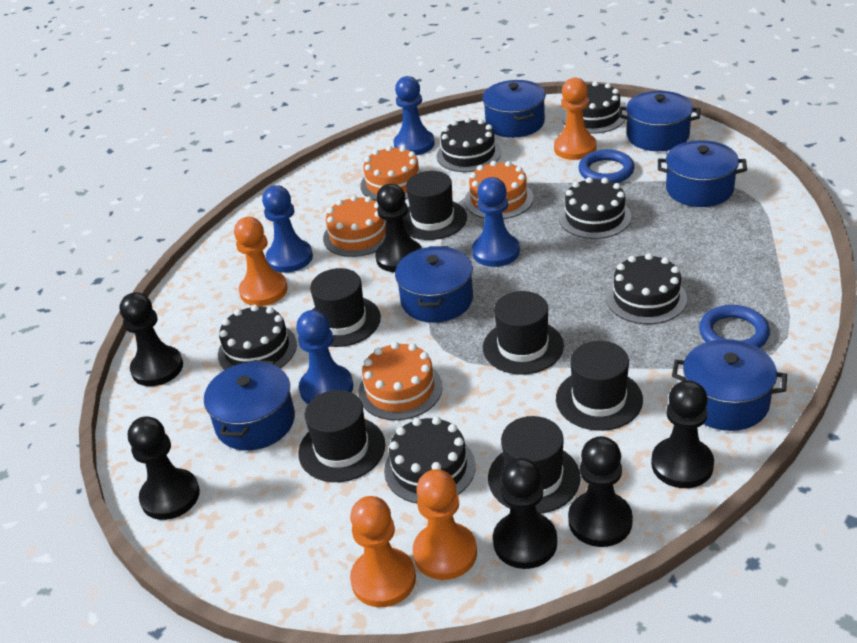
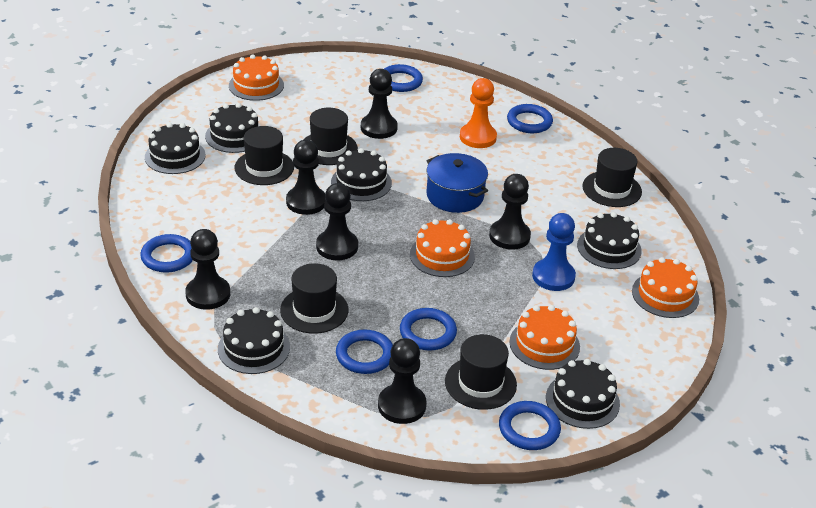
black hat: 6 -> 5
blue pawn: 4 -> 1
blue pot: 6 -> 1
blue ring: 2 -> 6
orange pawn: 4 -> 1

